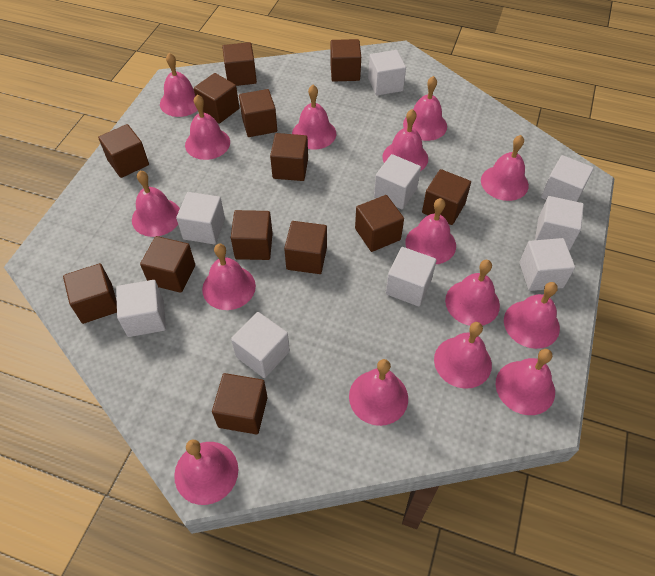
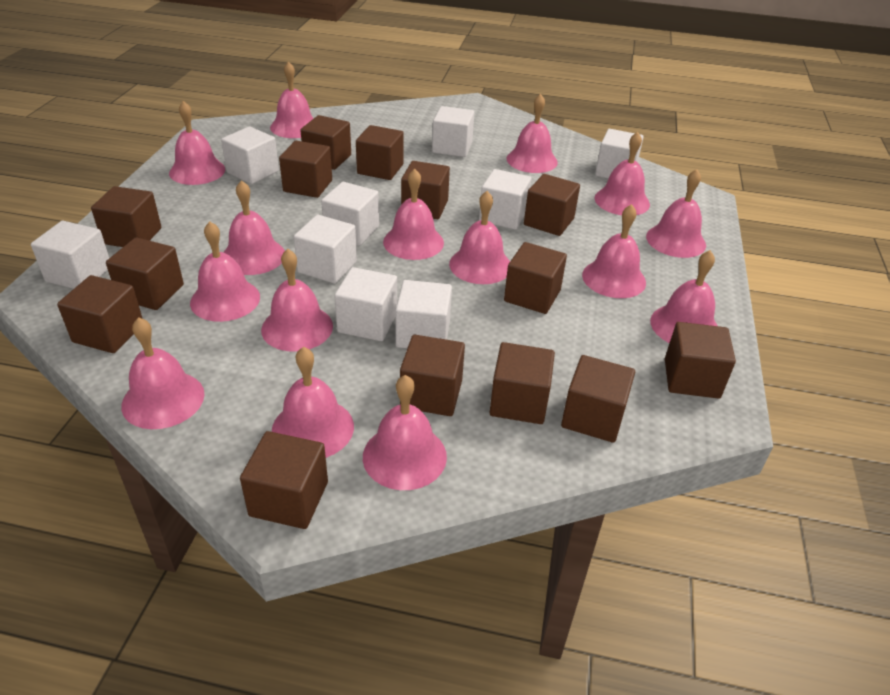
brown cube: 13 -> 14

